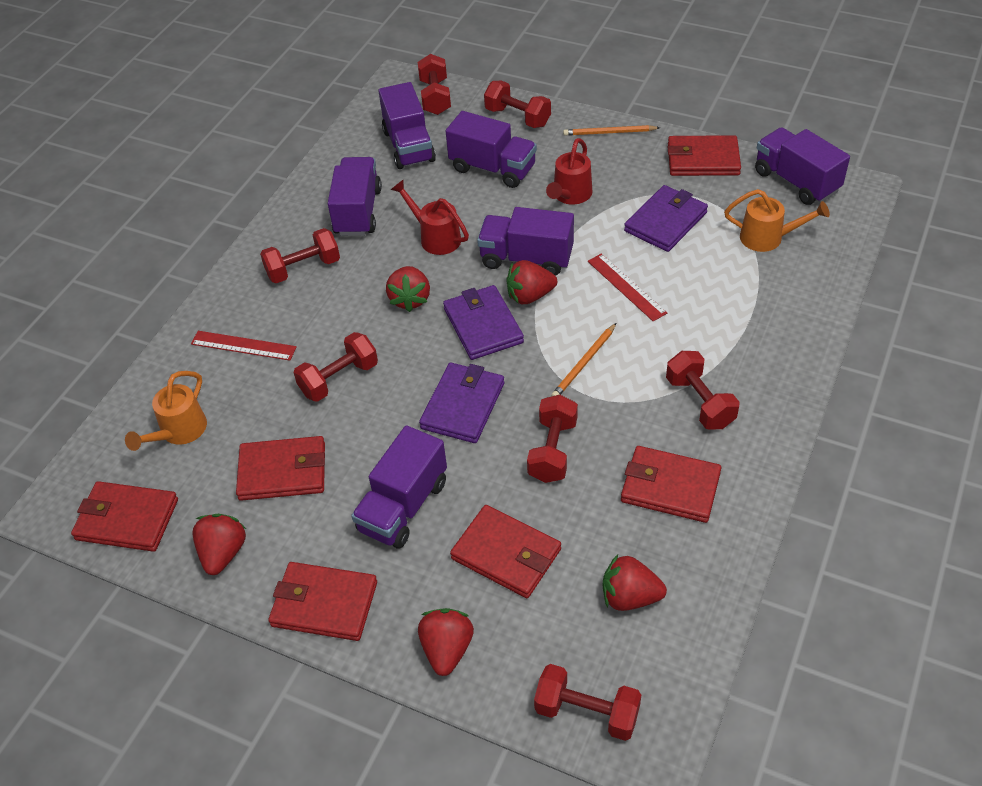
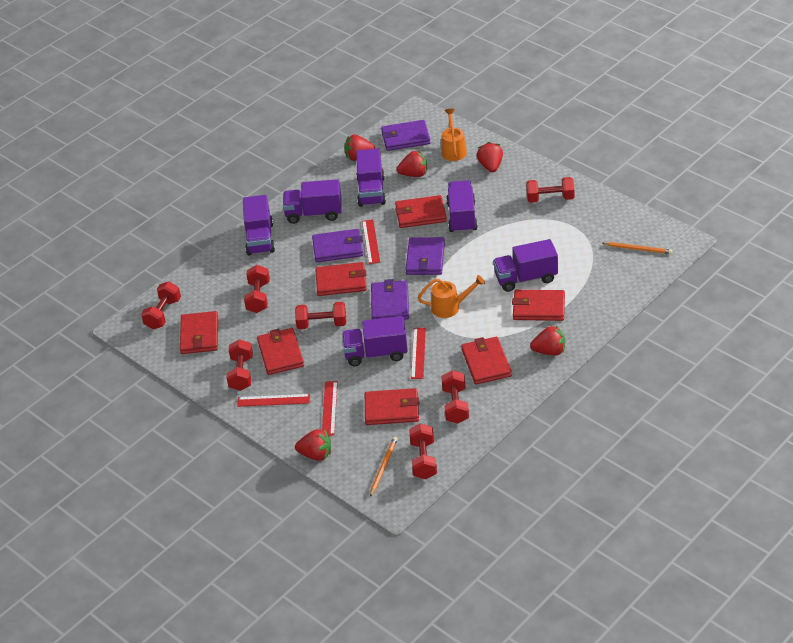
purple wallet: 3 -> 4
red ruler: 2 -> 4
red wallet: 6 -> 7
red watering can: 2 -> 0

